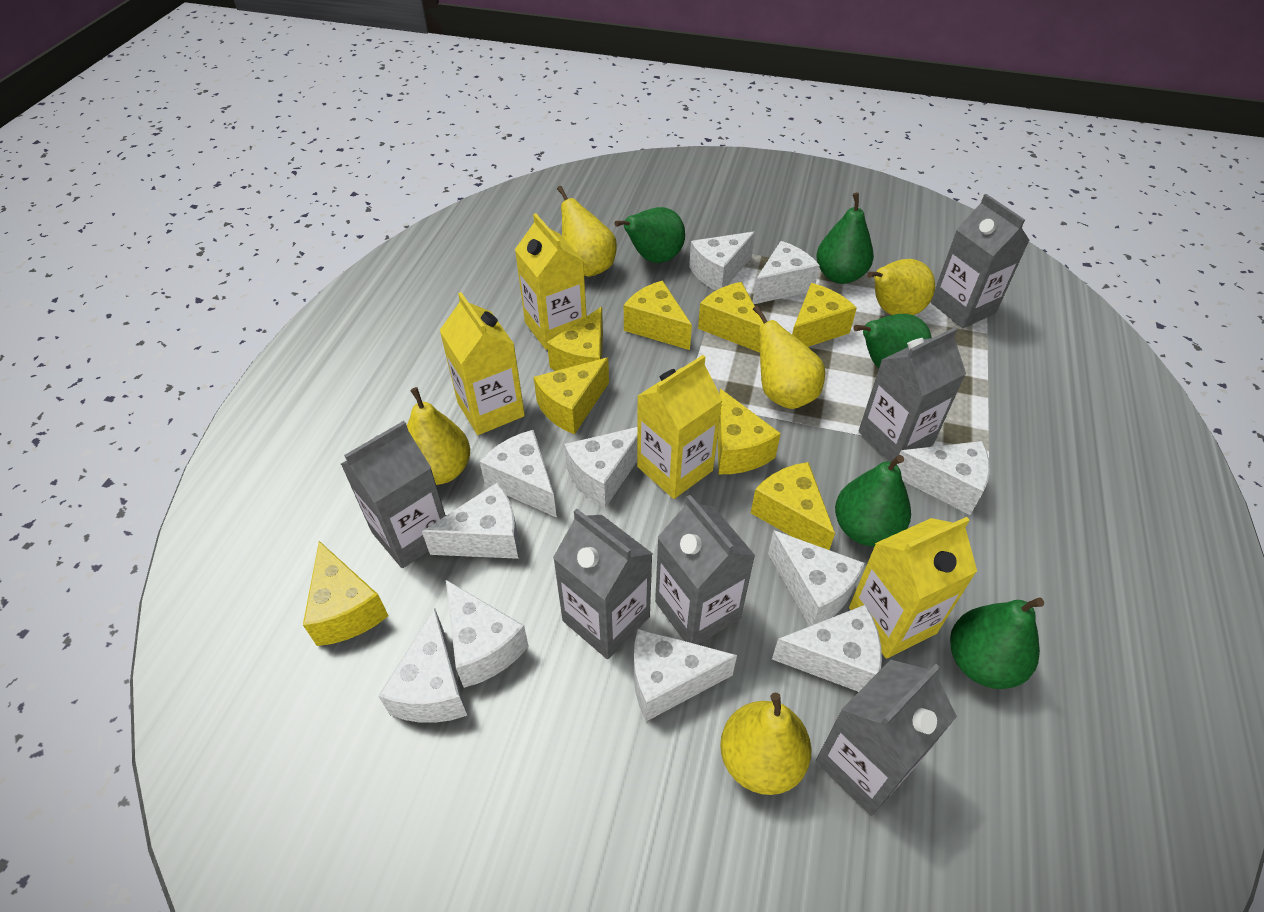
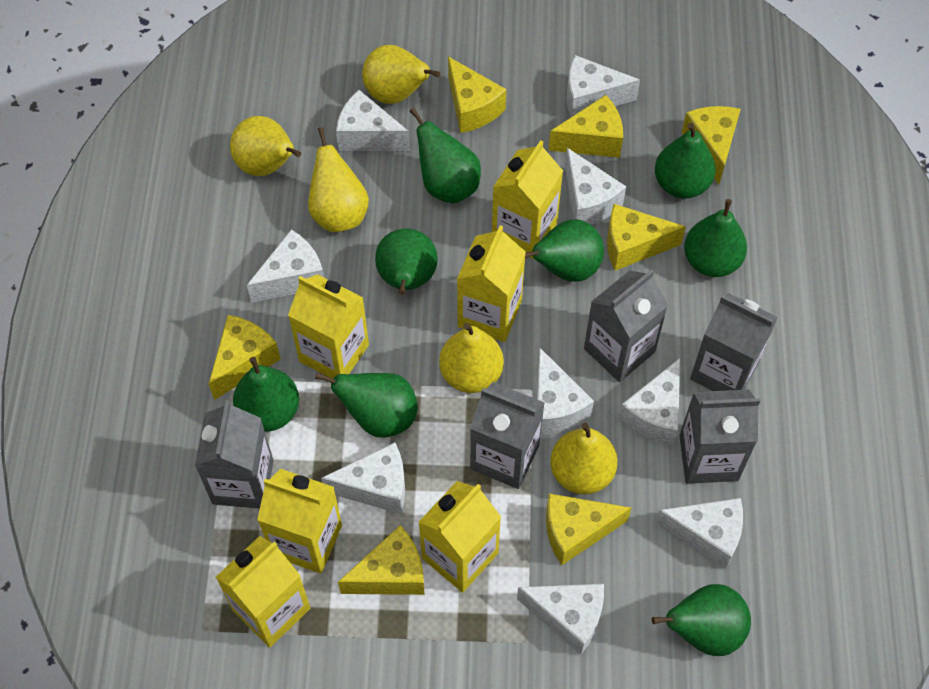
green pear: 5 -> 8
grey carton: 6 -> 5
white cheese: 11 -> 9
yellow carton: 4 -> 6
yellow cheese: 8 -> 7

